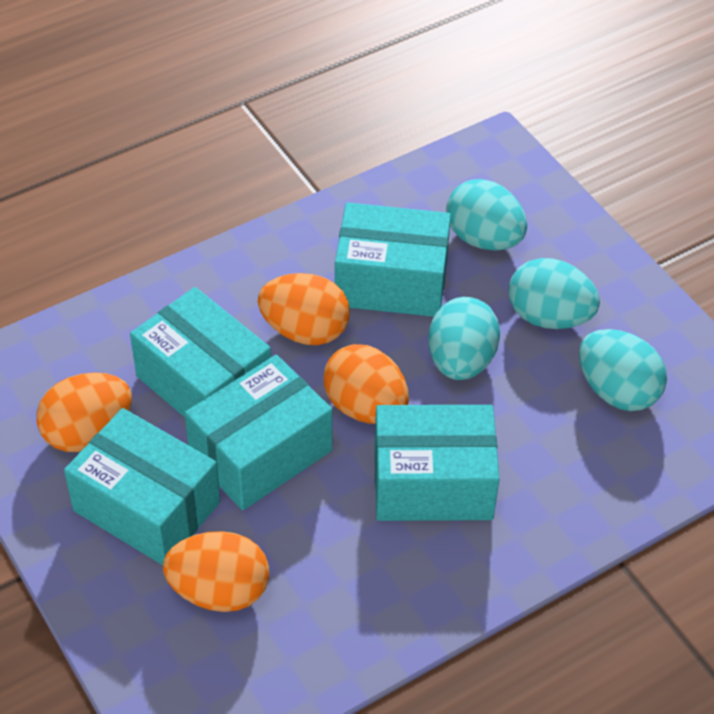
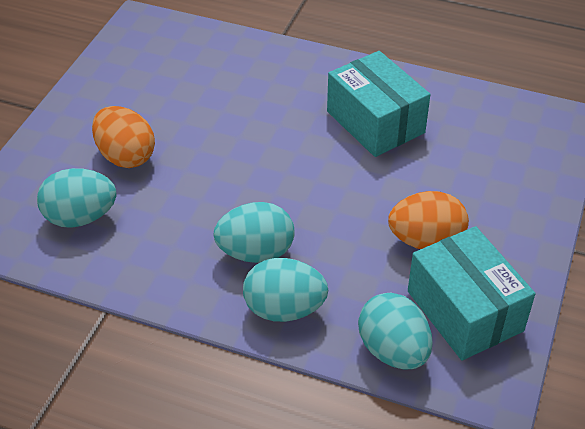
orange egg: 4 -> 2
turquoise box: 5 -> 2

